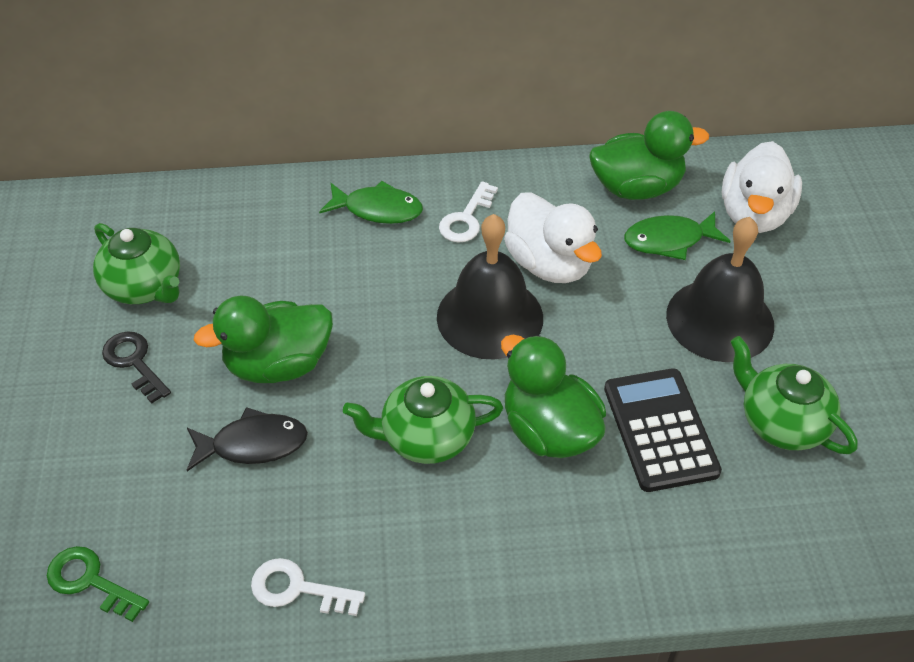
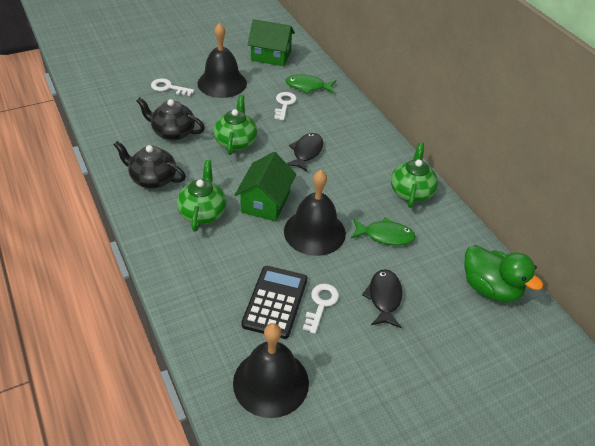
black bell: 2 -> 3
black fish: 1 -> 2
black key: 1 -> 0
black teapot: 0 -> 2
green duck: 3 -> 1
green house: 0 -> 2
green key: 1 -> 0
white duck: 2 -> 0
white key: 2 -> 3

